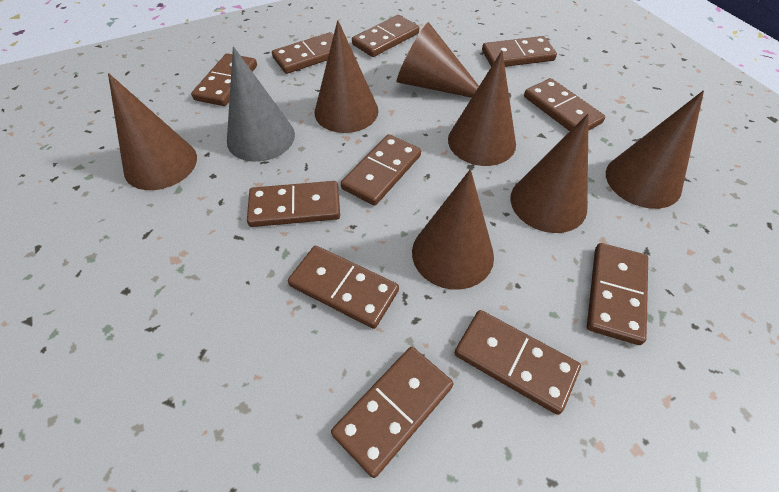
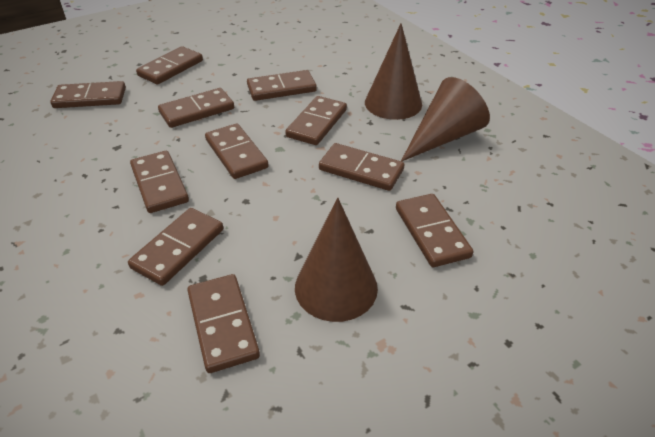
brown cone: 7 -> 3
grey cone: 1 -> 0

